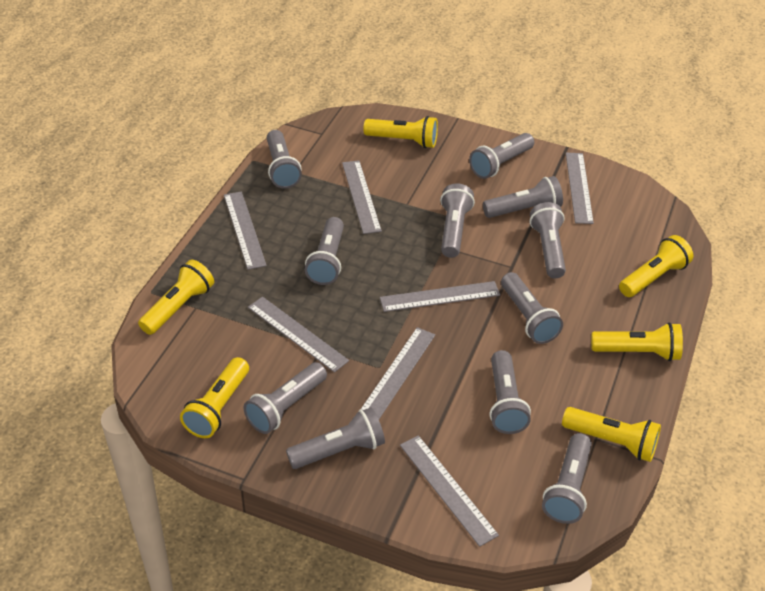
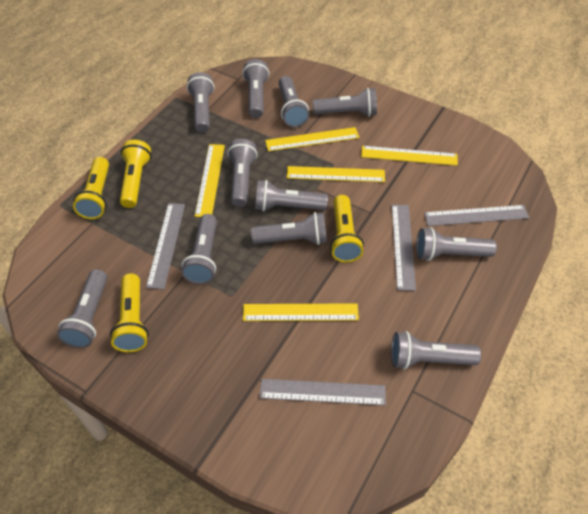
grey ruler: 7 -> 4
yellow flashlight: 6 -> 4
yellow ruler: 0 -> 5

